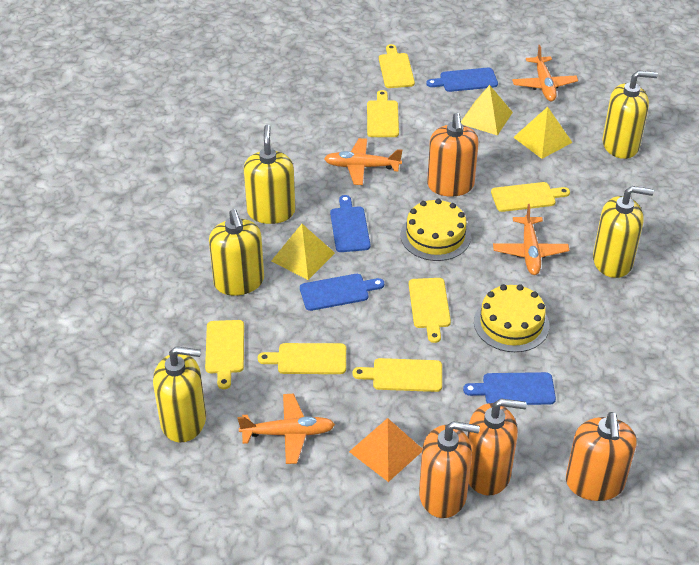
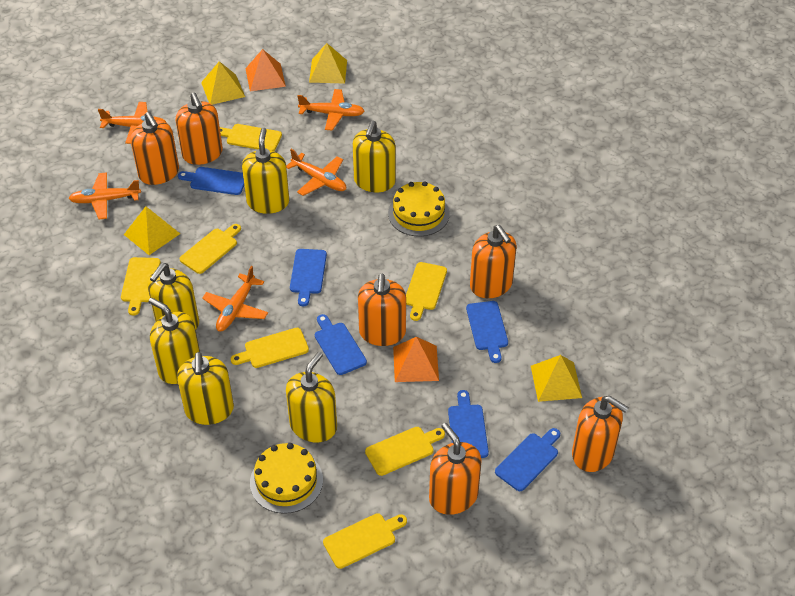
blue cutting board: 4 -> 6
orange plane: 4 -> 5
orange pyramid: 1 -> 2
orange soap dispenser: 4 -> 6
yellow pyramid: 3 -> 4
yellow soap dispenser: 5 -> 6

